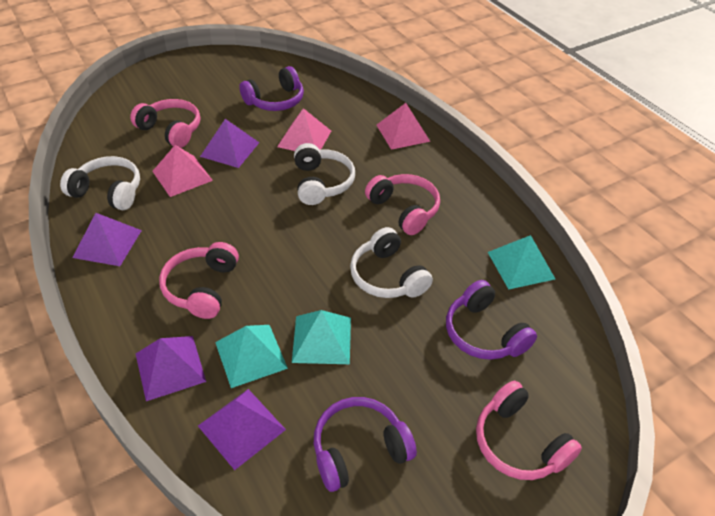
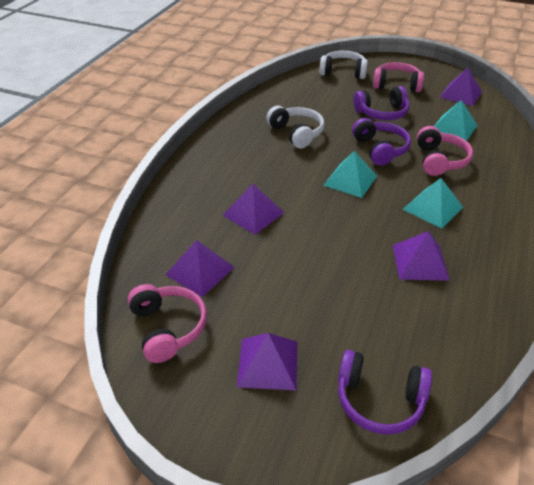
pink headphones: 4 -> 3
pink pyramid: 3 -> 0
purple pyramid: 4 -> 5
white headphones: 3 -> 2

